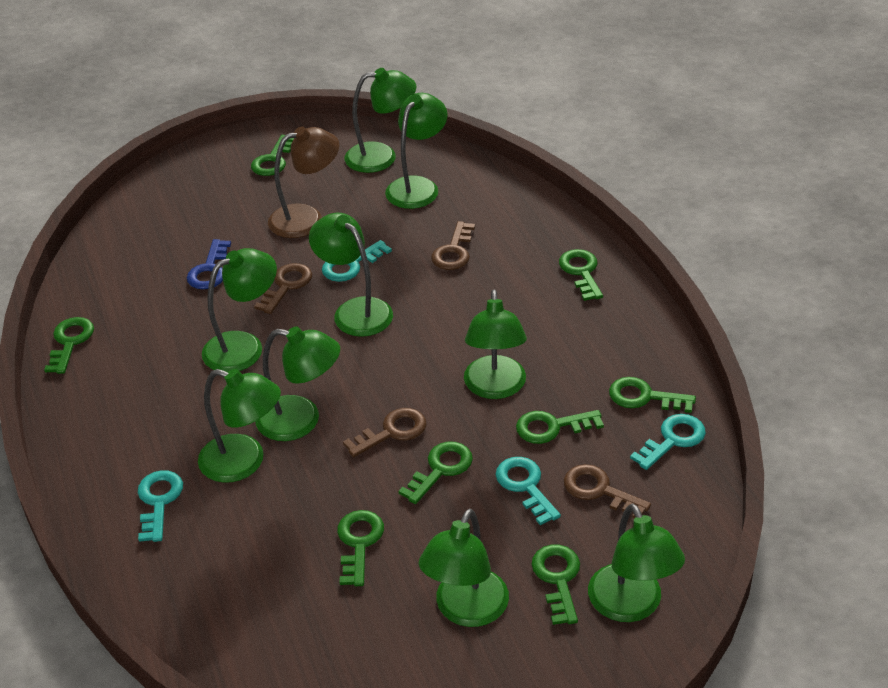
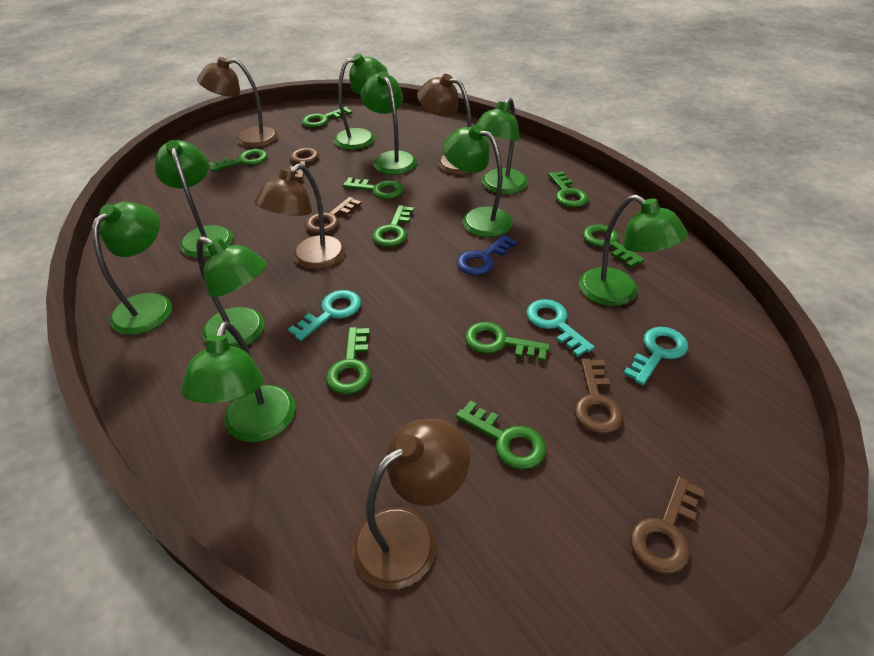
brown lamp: 1 -> 4
green key: 8 -> 9
turquoise key: 4 -> 3

